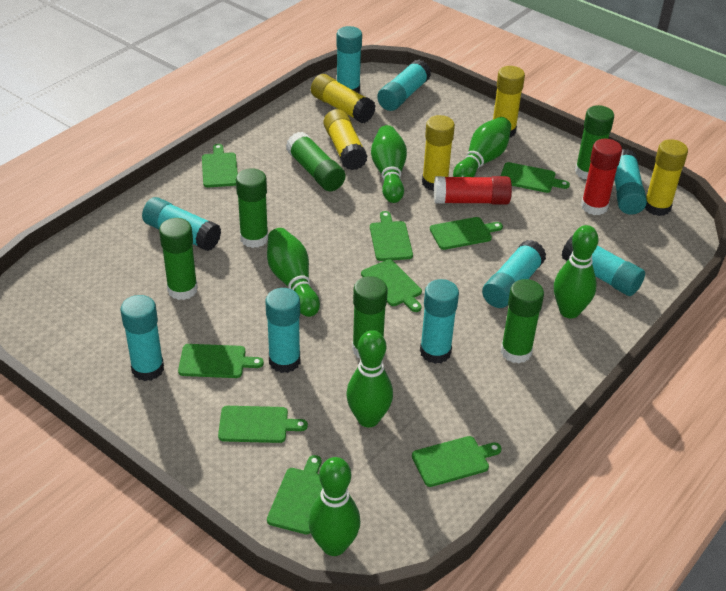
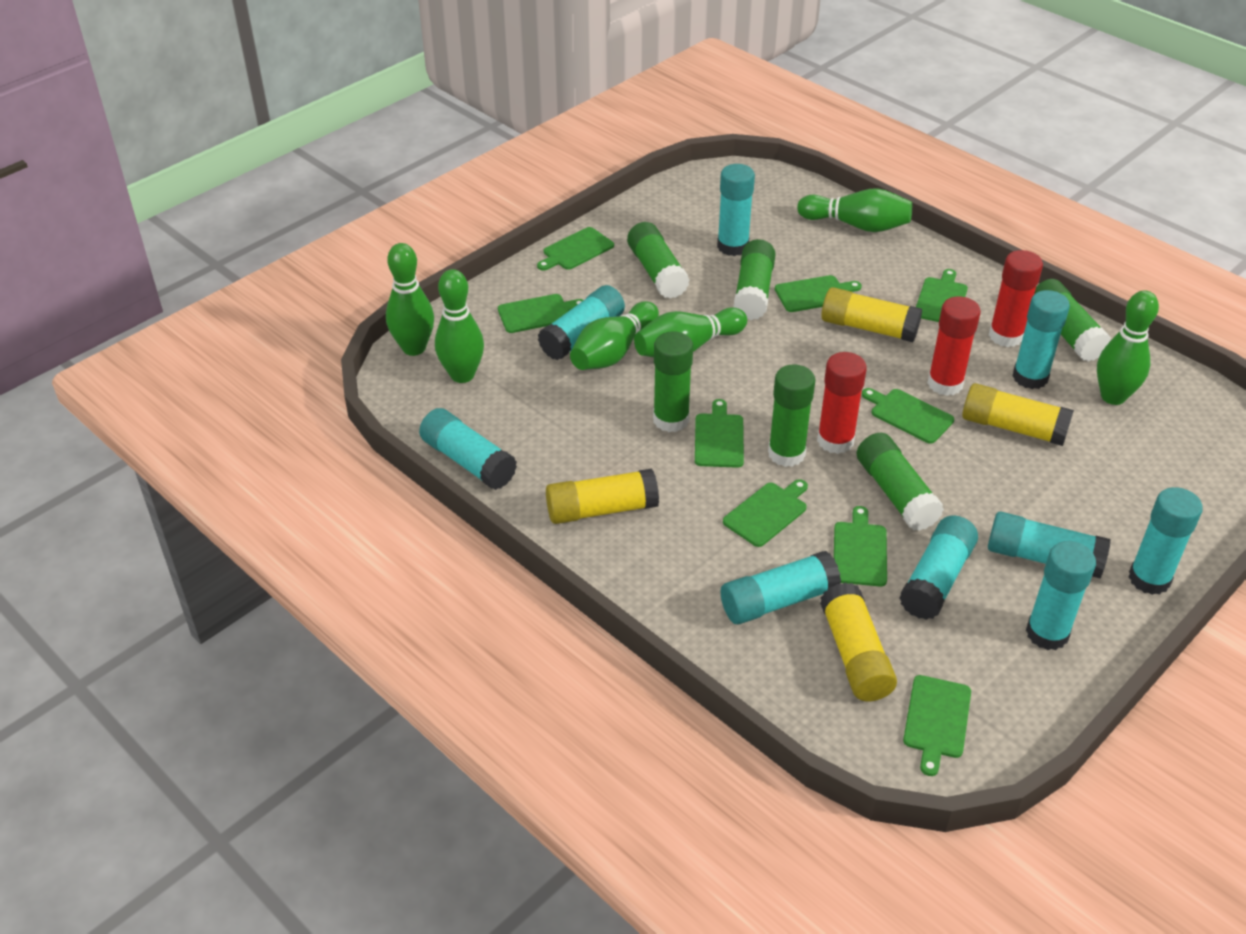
red glue stick: 2 -> 3
yellow glue stick: 5 -> 4

